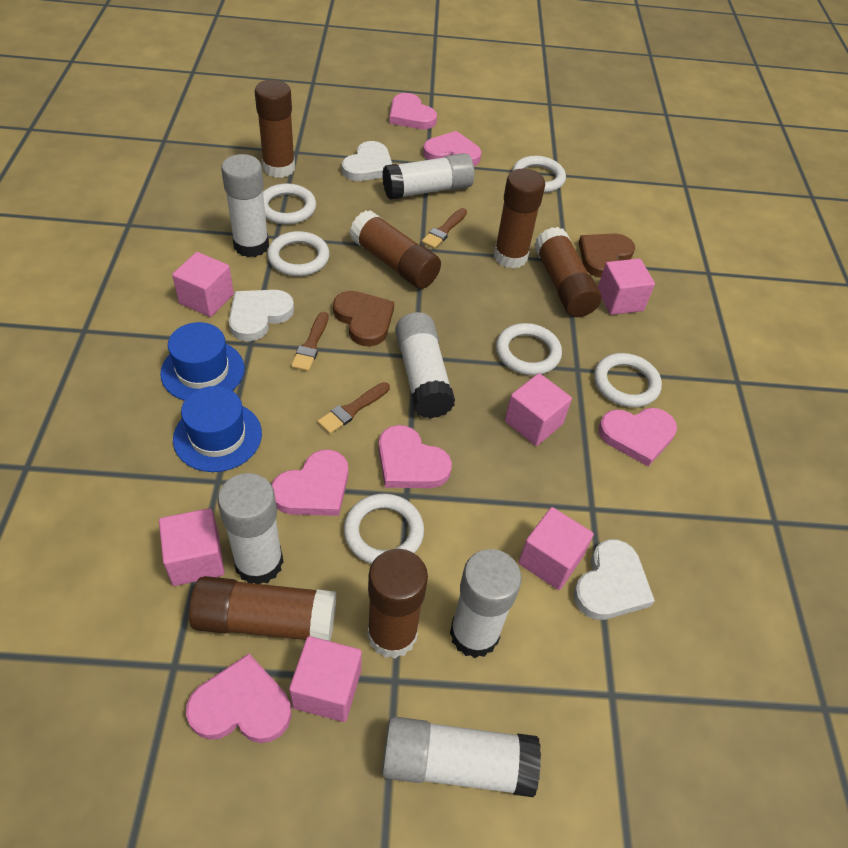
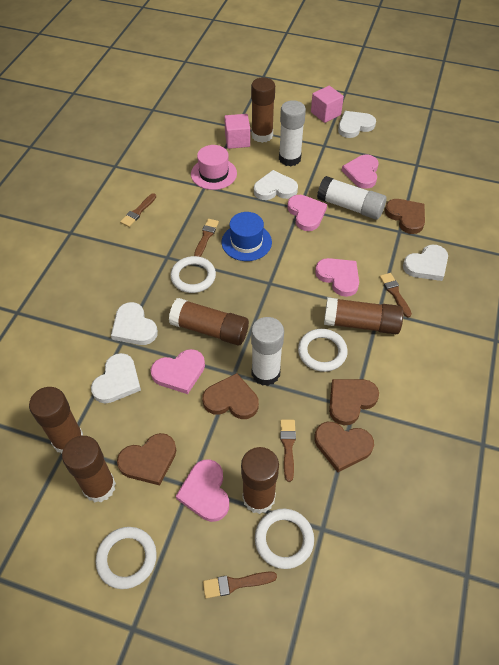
blue hat: 2 -> 1
brown brush: 3 -> 5
brown heart: 2 -> 5
pink cube: 6 -> 2
pink hat: 0 -> 1
pink heart: 6 -> 5
white glue stick: 6 -> 3
white heart: 3 -> 5
white ring: 6 -> 4

